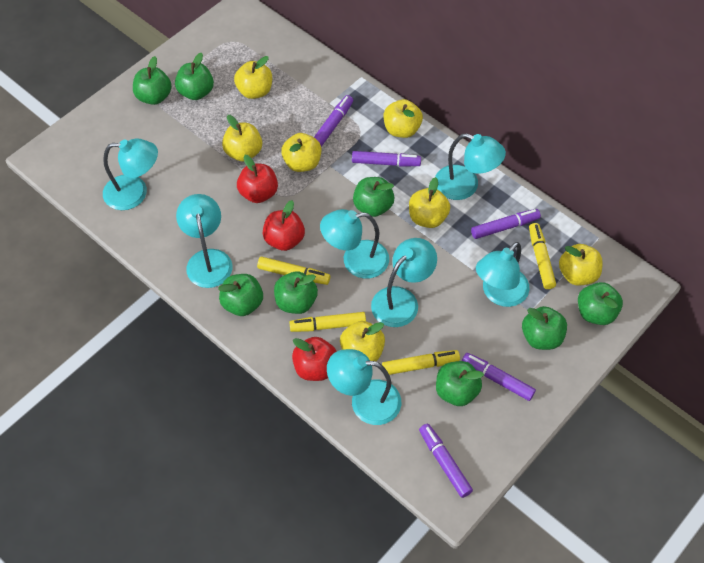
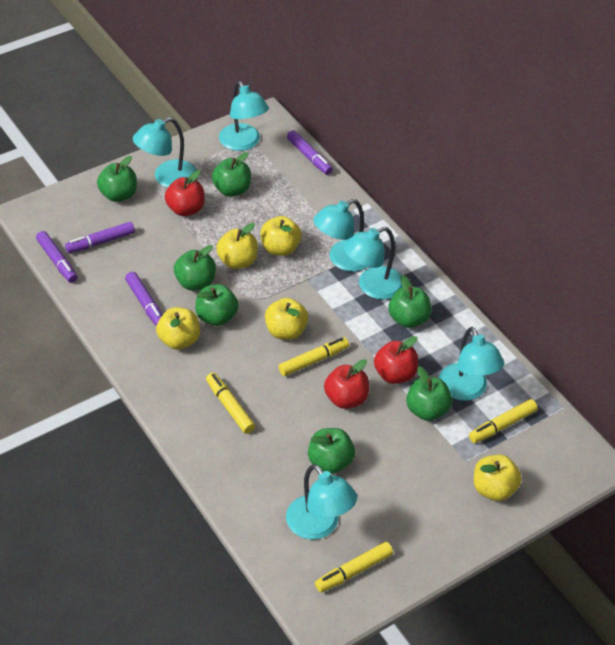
green apple: 8 -> 7
purple marker: 5 -> 4
turquoise lamp: 7 -> 6
yellow apple: 7 -> 5

